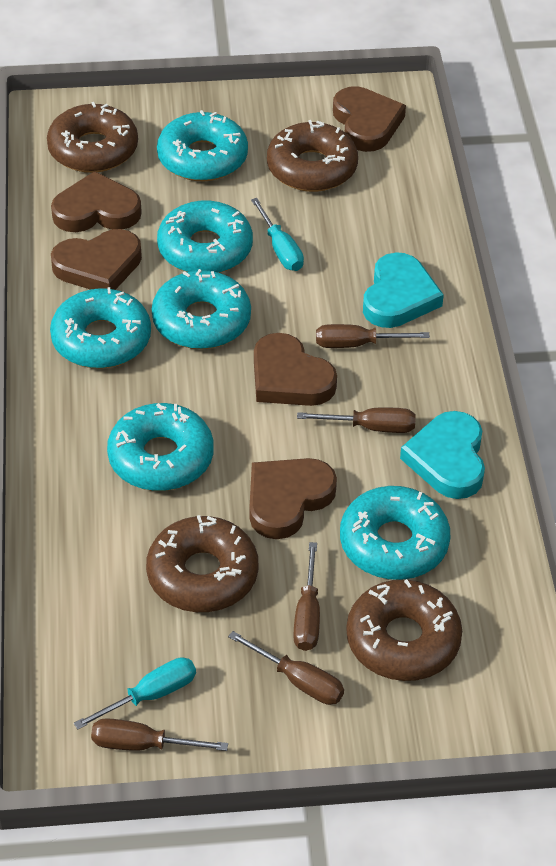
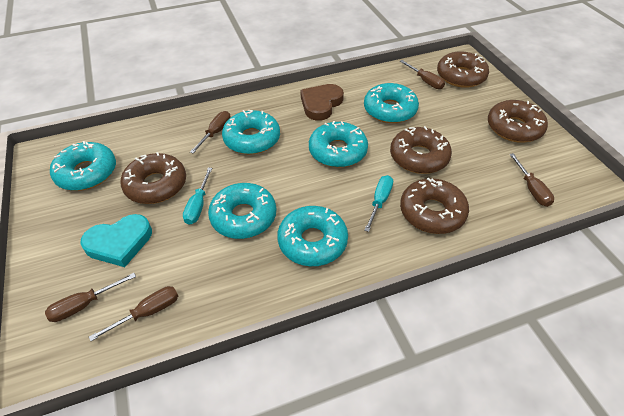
brown donut: 4 -> 5
brown heart: 5 -> 1
turquoise heart: 2 -> 1

